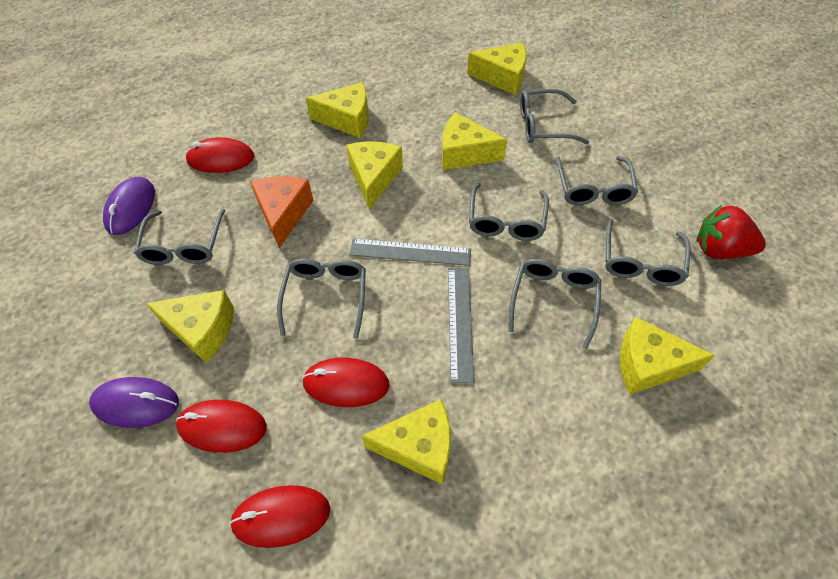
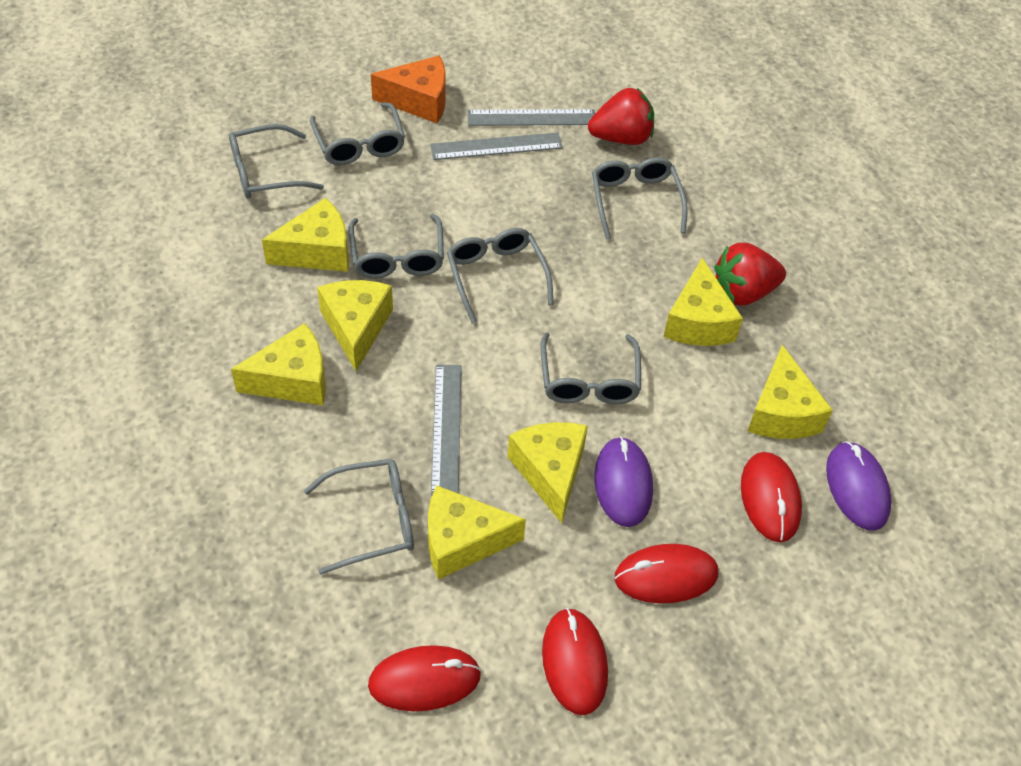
grey ruler: 2 -> 3
red strawberry: 1 -> 2

